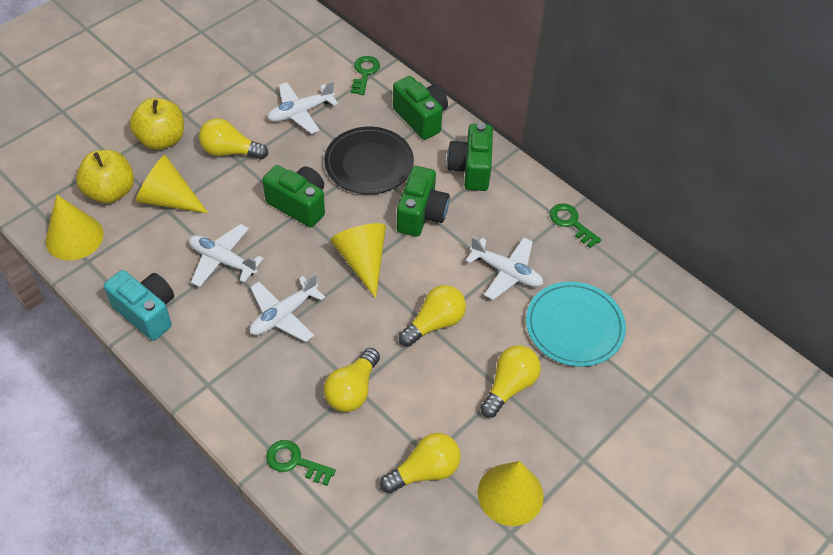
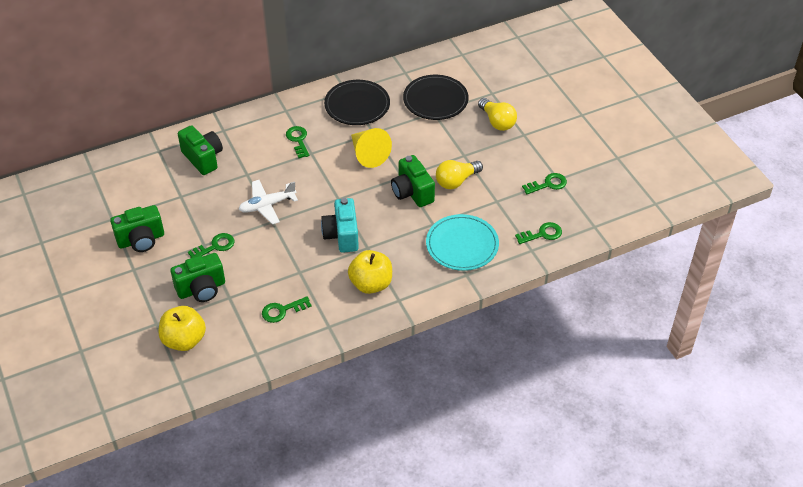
black plate: 1 -> 2
green key: 3 -> 5
white plane: 4 -> 1
yellow cone: 4 -> 1
yellow light bulb: 5 -> 2

